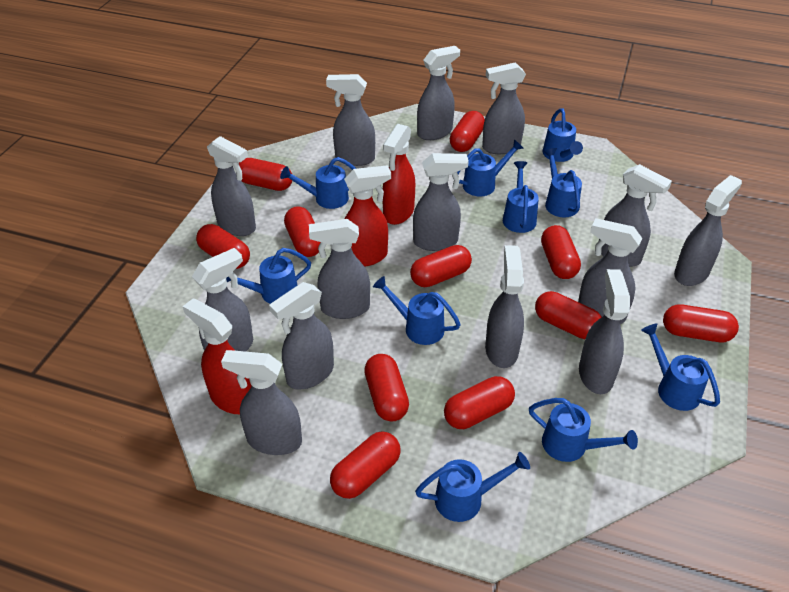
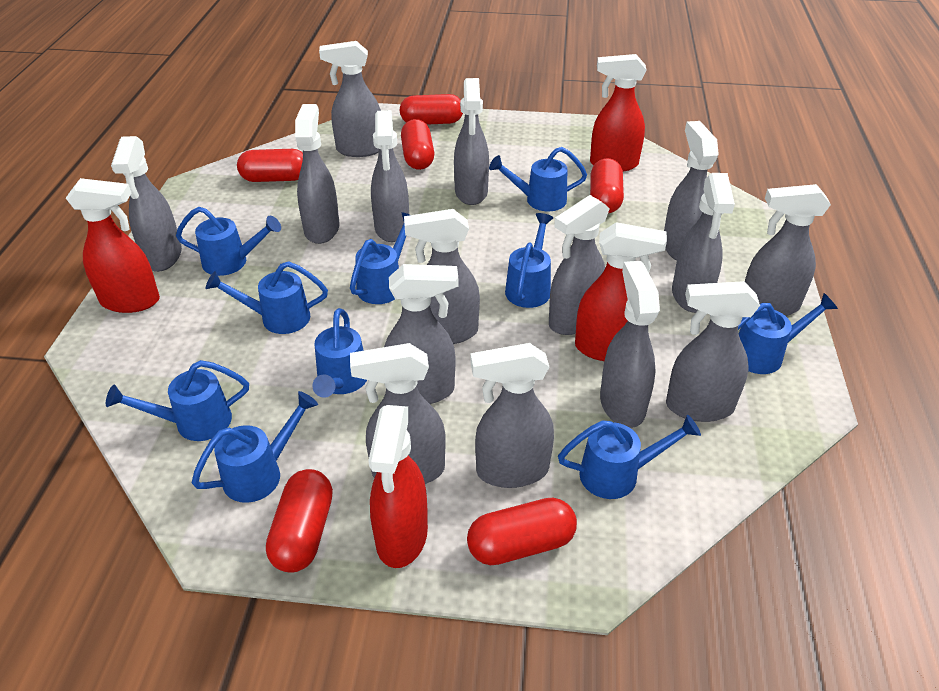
grey spray bottle: 14 -> 15
red capsule: 11 -> 6
red spray bottle: 3 -> 4

